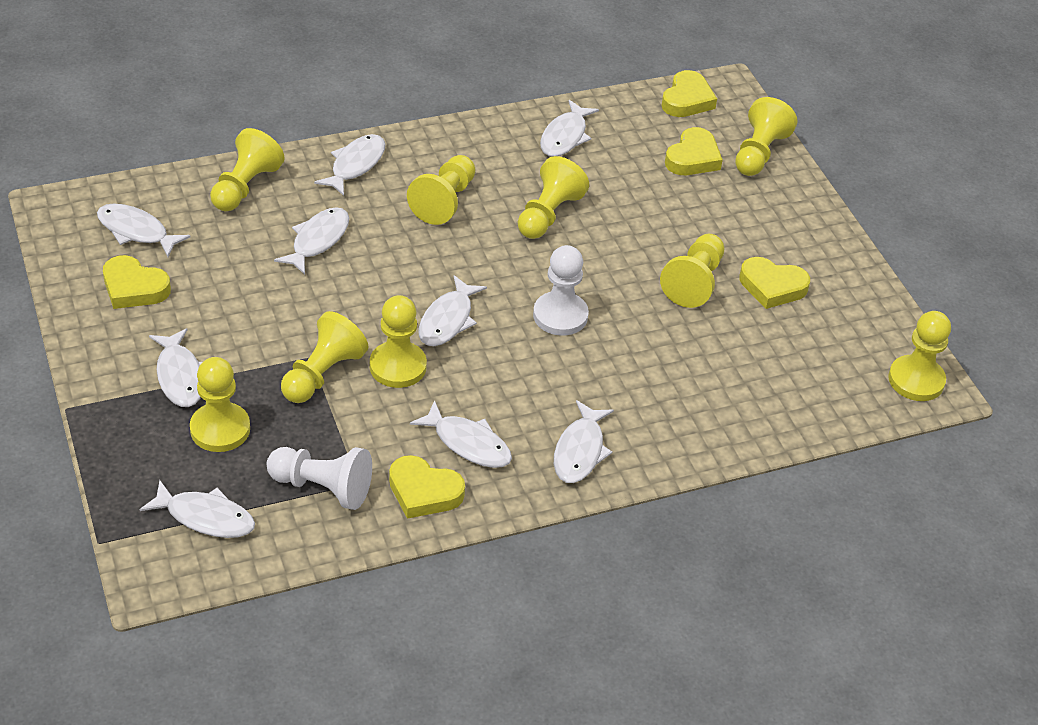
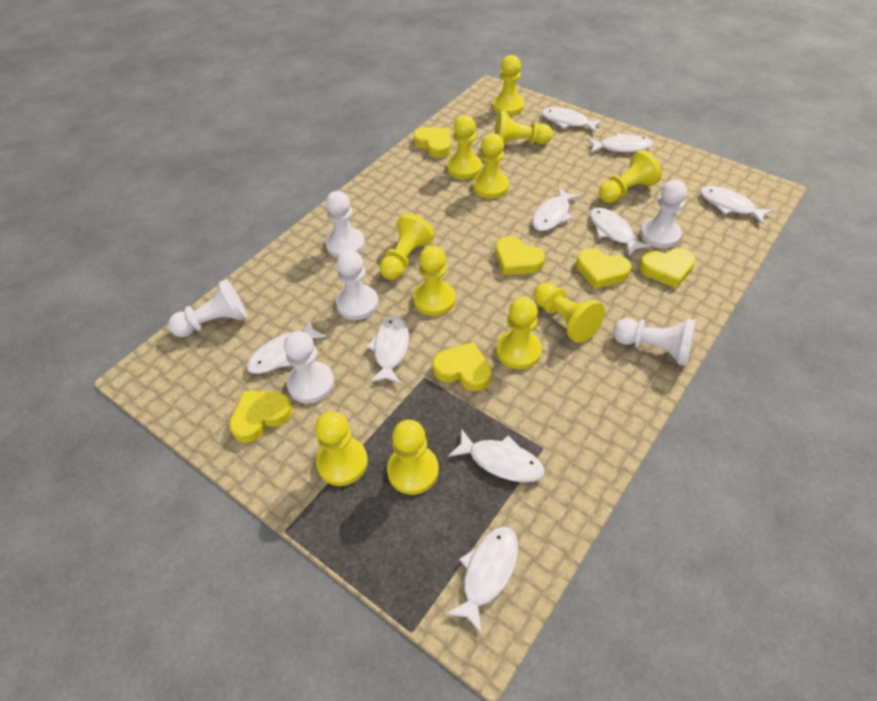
white pawn: 2 -> 6
yellow heart: 5 -> 6
yellow pawn: 9 -> 11

